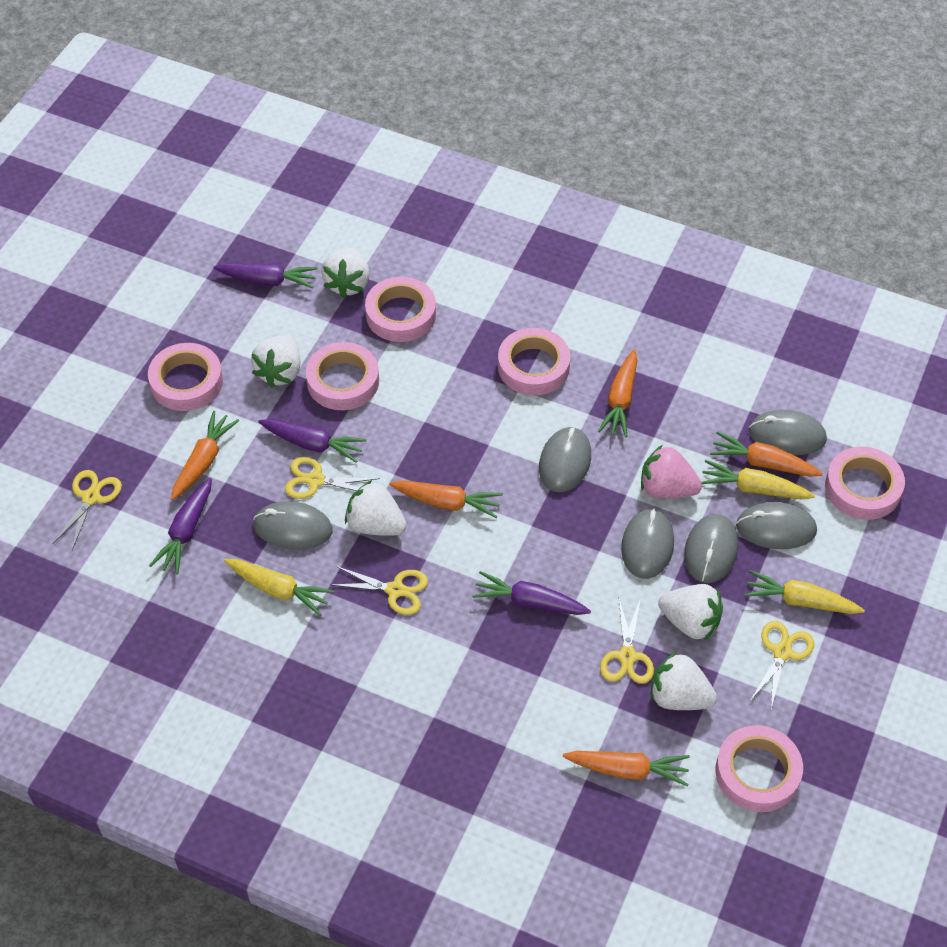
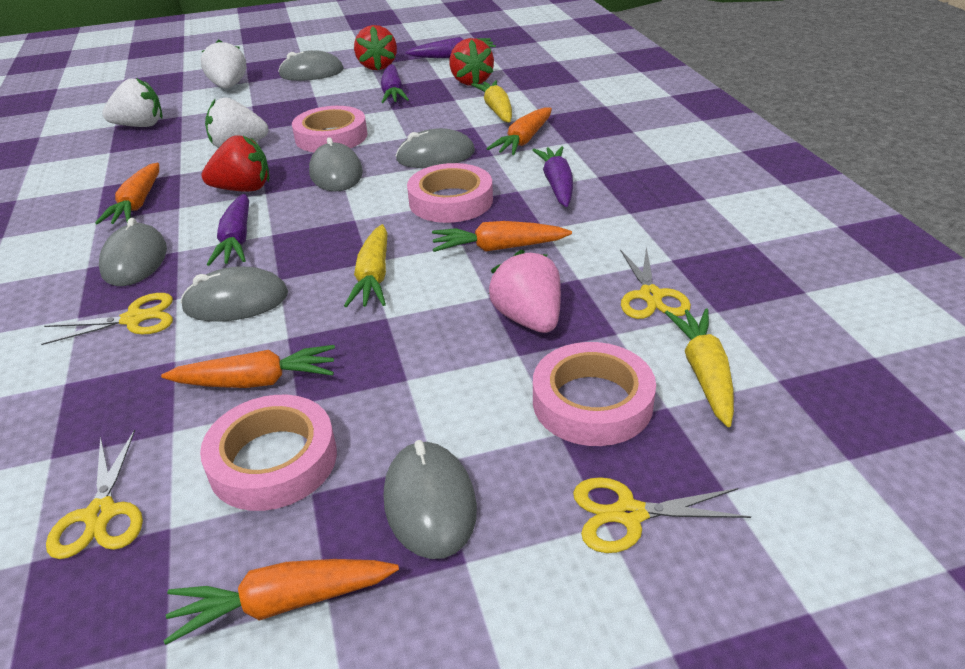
pink tape: 6 -> 4
red strawberry: 0 -> 3
white strawberry: 5 -> 3
yellow scissors: 5 -> 4

